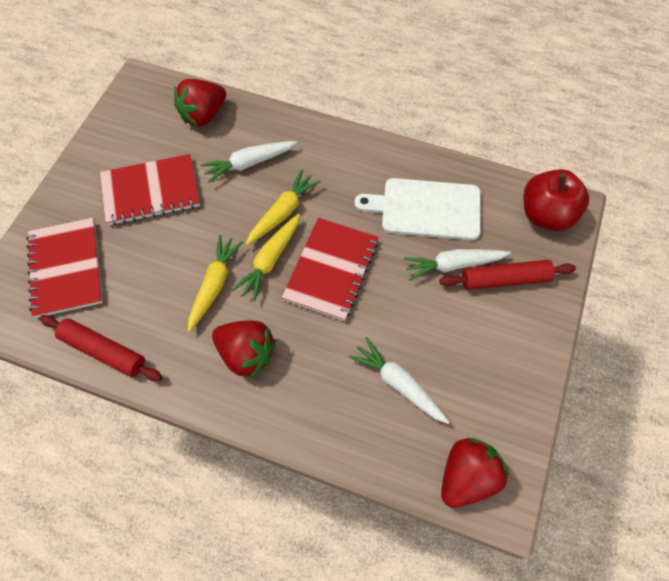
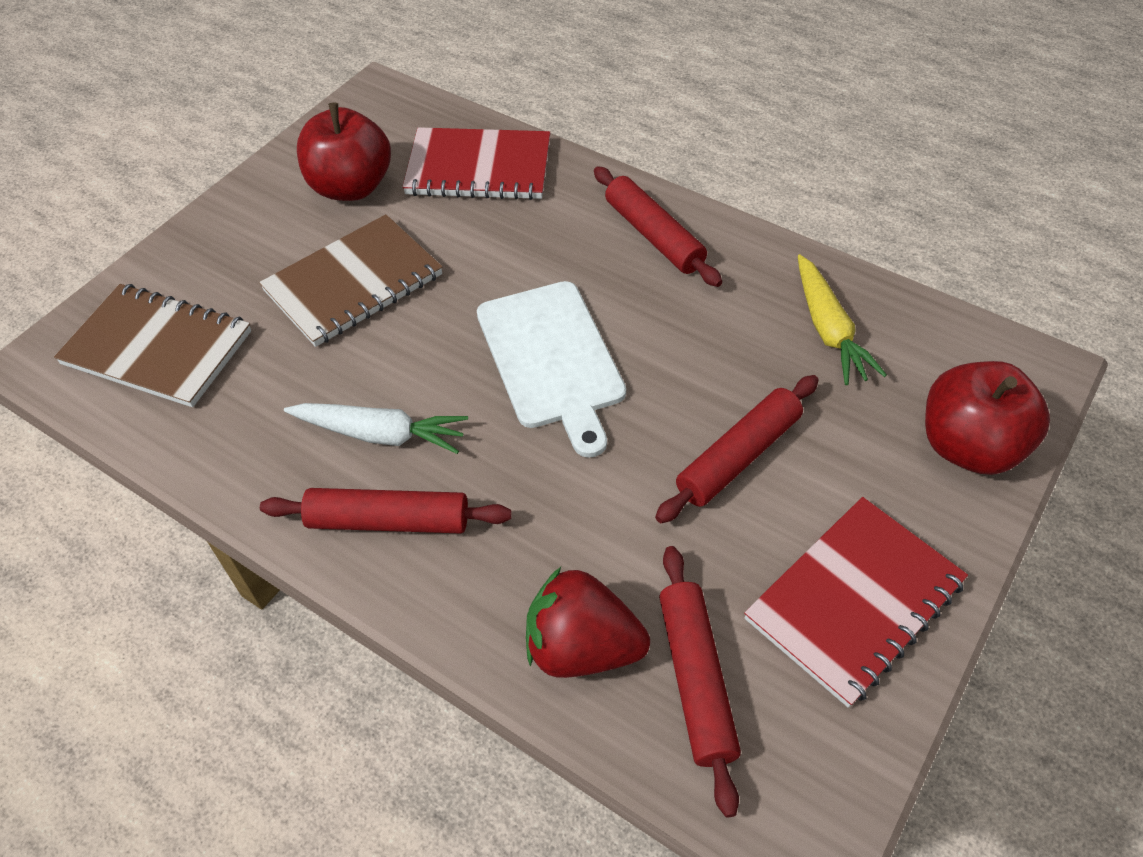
brown notebook: 0 -> 2
red apple: 1 -> 2
red notebook: 3 -> 2
red rolling pin: 2 -> 4
red strawberry: 3 -> 1
white carrot: 3 -> 1
yellow carrot: 3 -> 1

